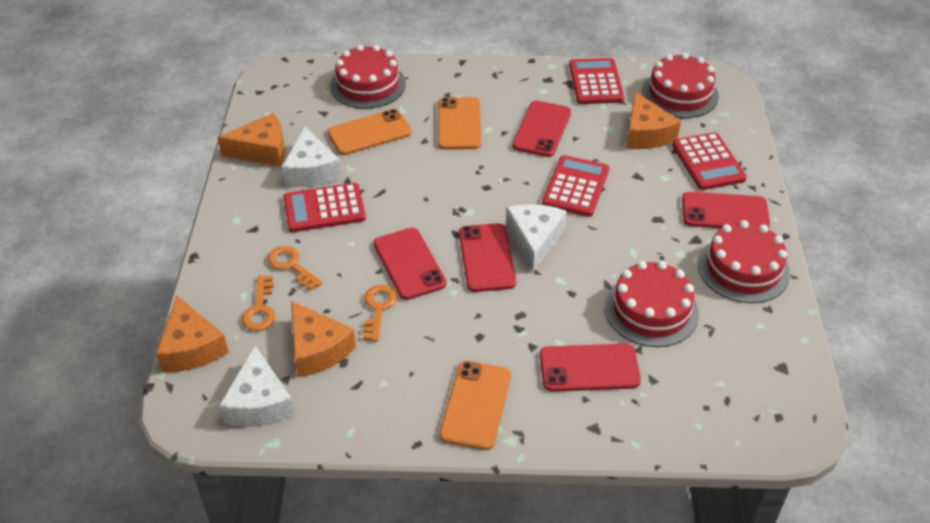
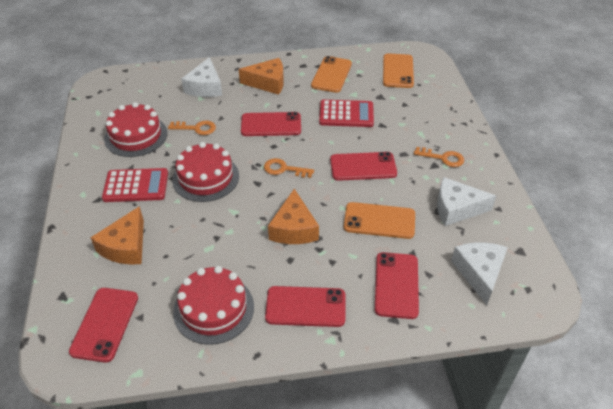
orange cheese: 4 -> 3
red cake: 4 -> 3
red calculator: 4 -> 2

